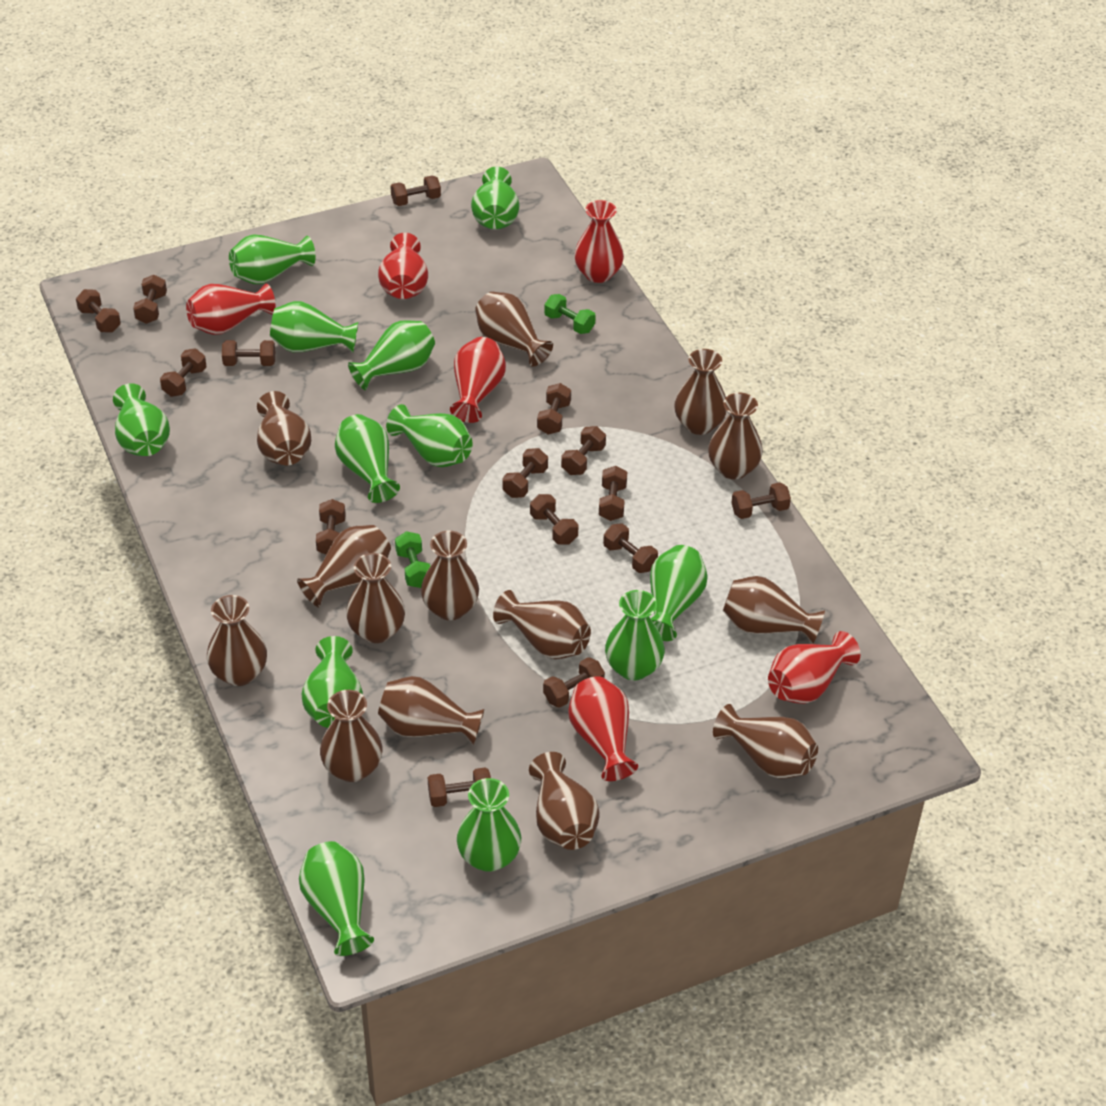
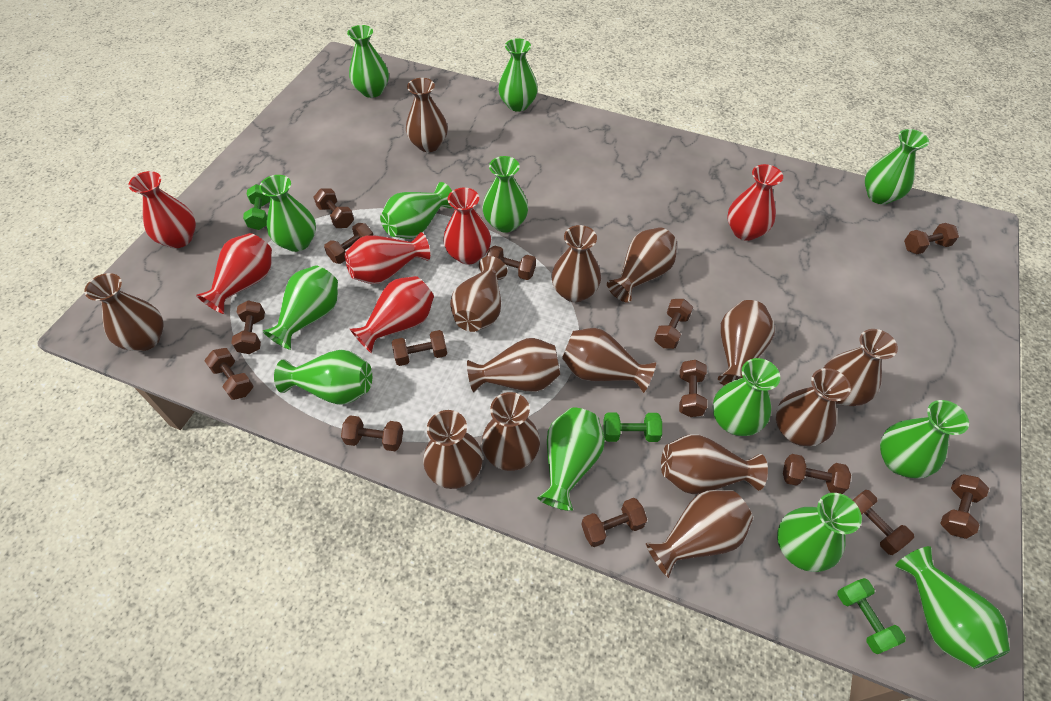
brown dumbbell: 15 -> 14
green dumbbell: 2 -> 3
green vase: 12 -> 13

